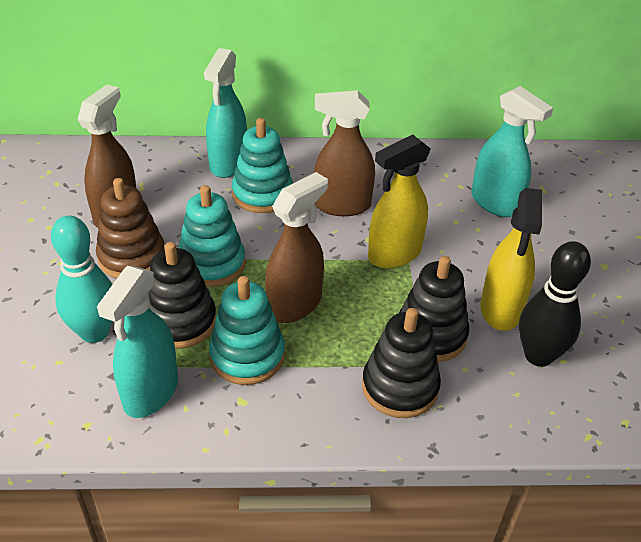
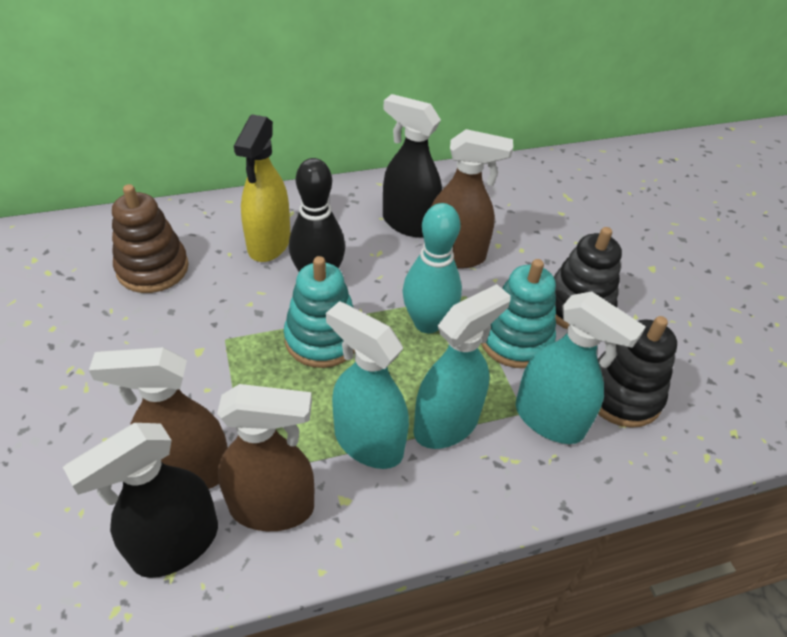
black spray bottle: 0 -> 2
black stacking toy: 3 -> 2
turquoise stacking toy: 3 -> 2
yellow spray bottle: 2 -> 1

